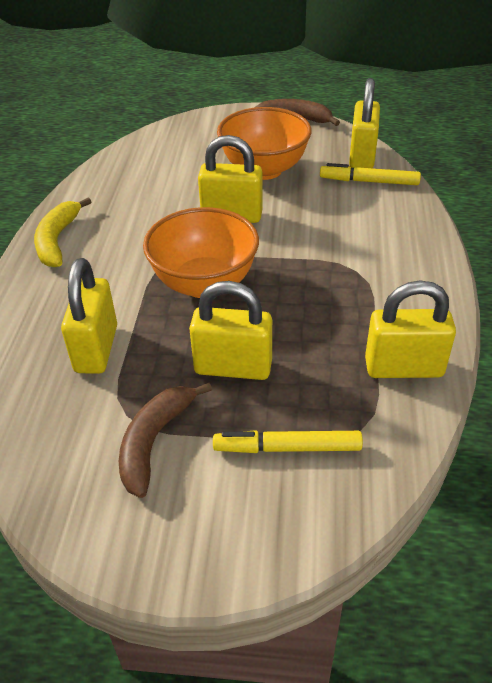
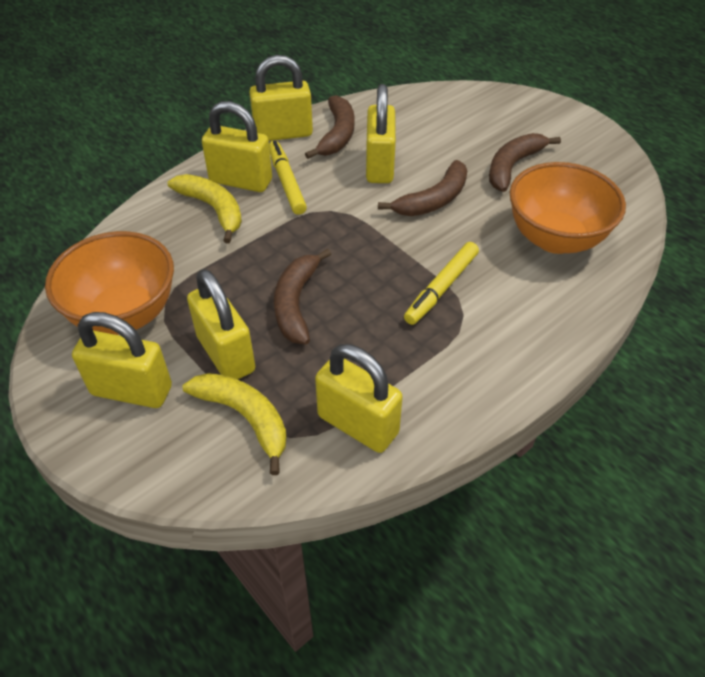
brown banana: 2 -> 4
yellow banana: 1 -> 2
yellow padlock: 5 -> 6

